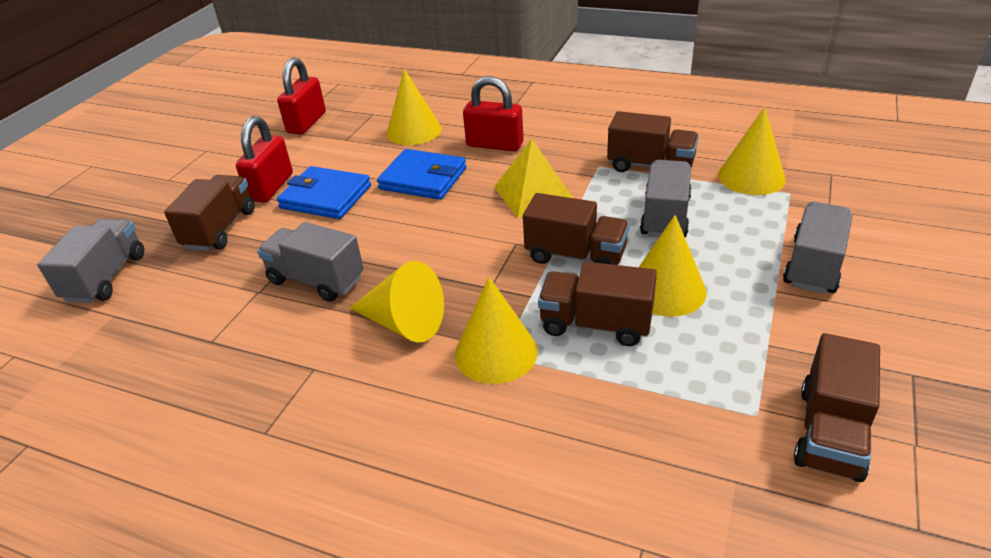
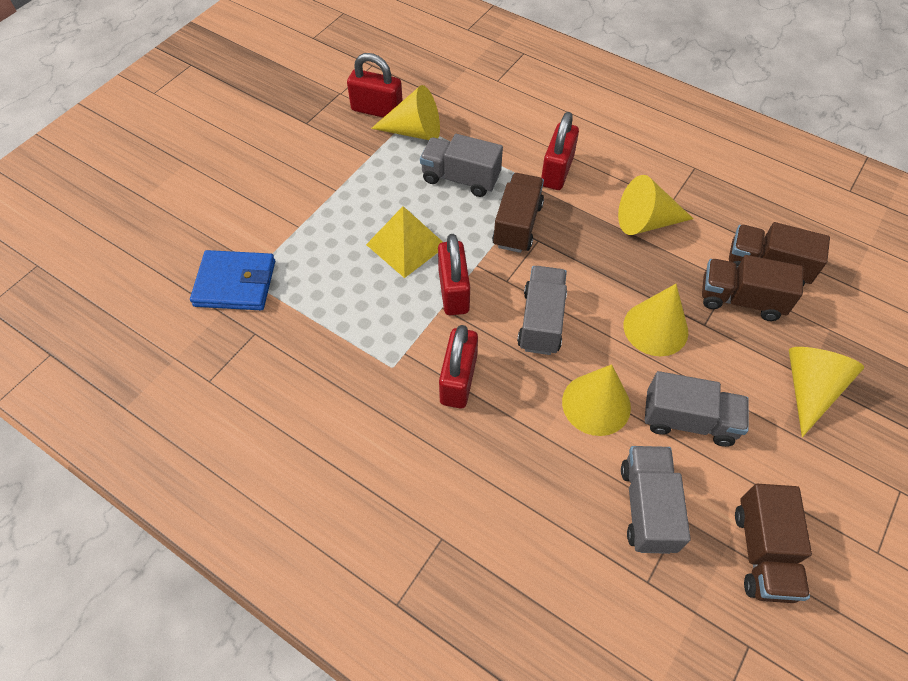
blue wallet: 2 -> 1
brown truck: 5 -> 4
red padlock: 3 -> 4

